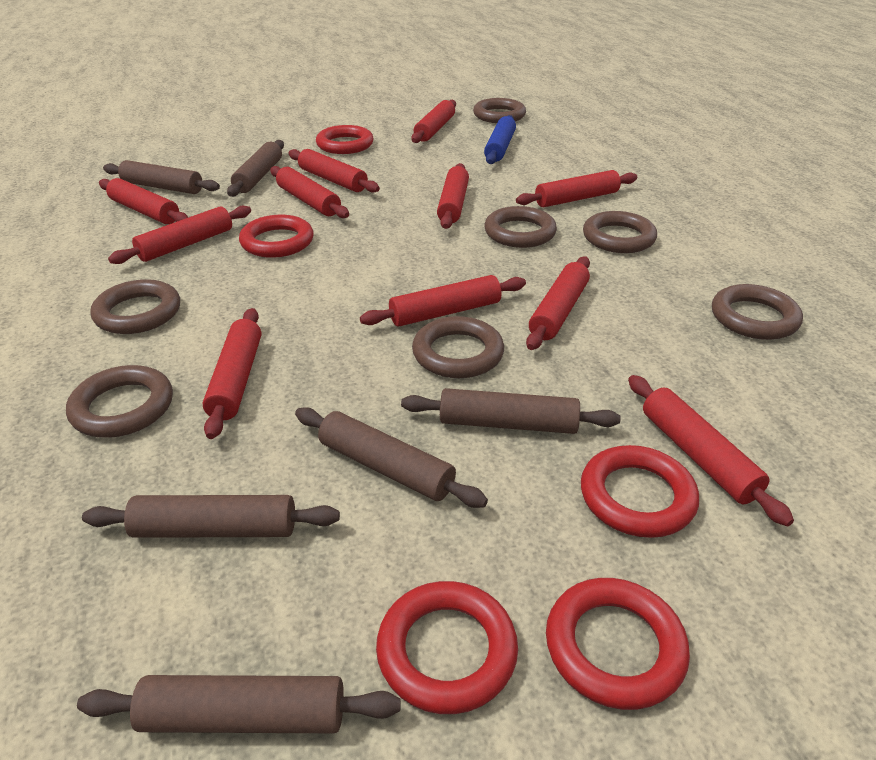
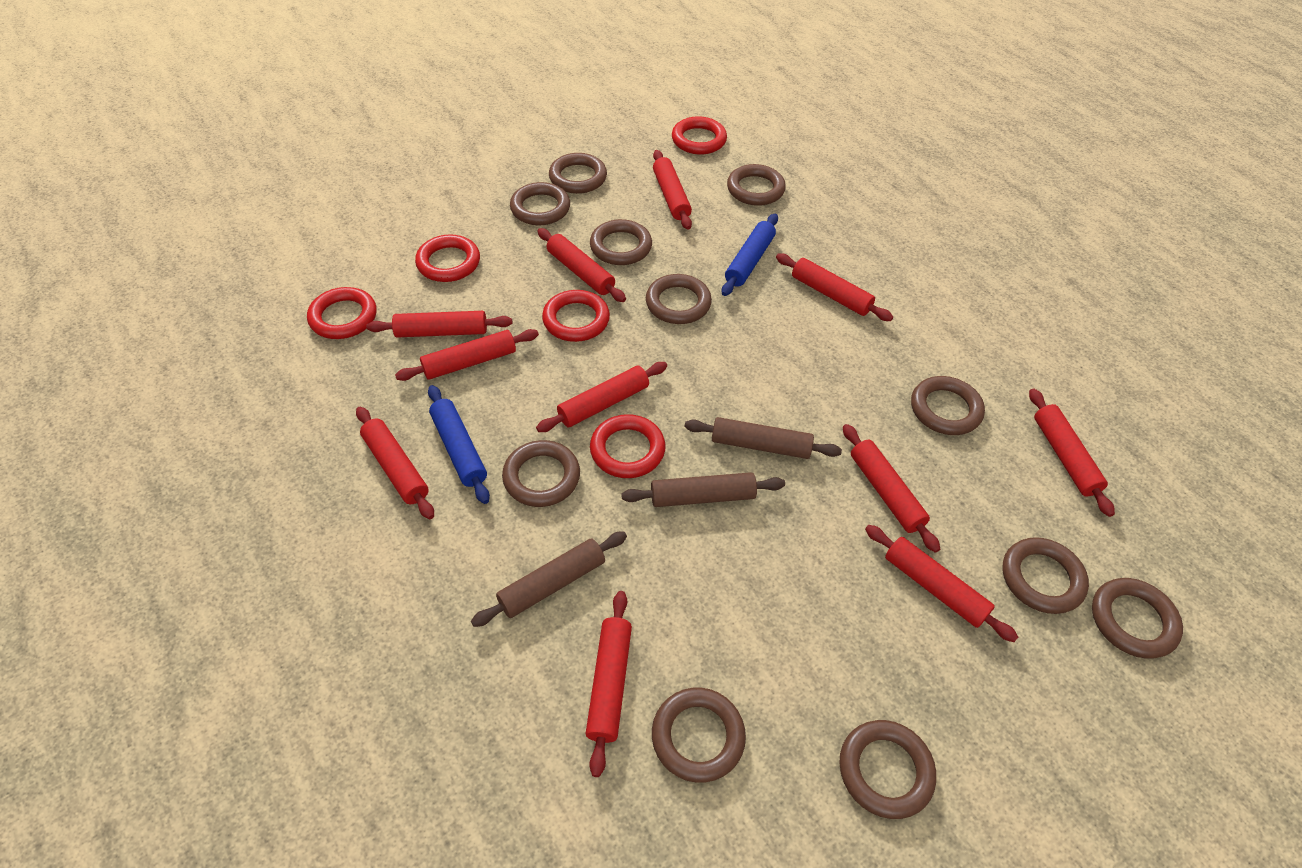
blue rolling pin: 1 -> 2
brown ring: 7 -> 11
brown rolling pin: 6 -> 3

